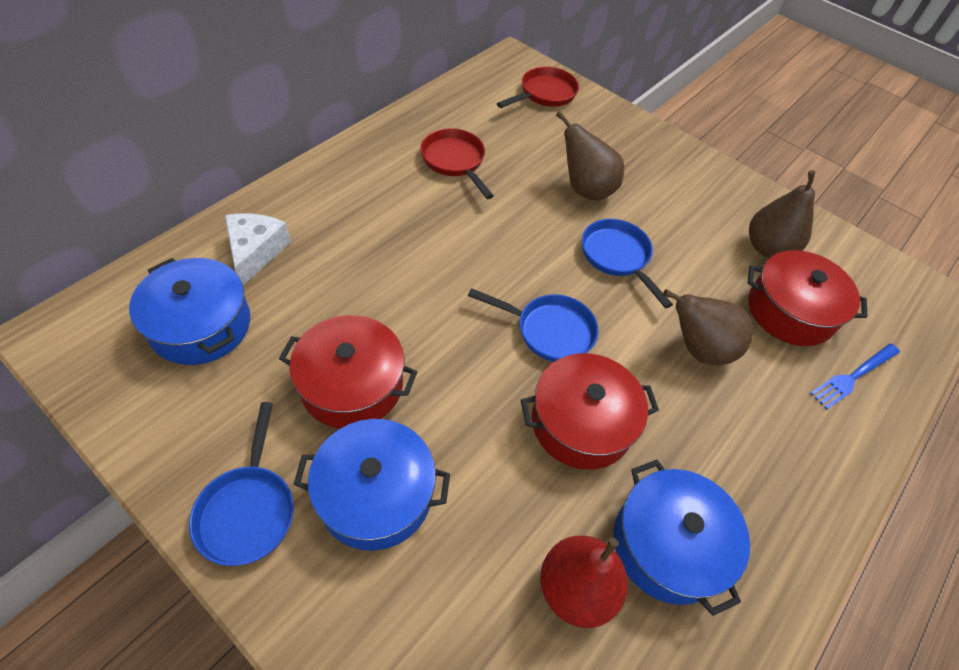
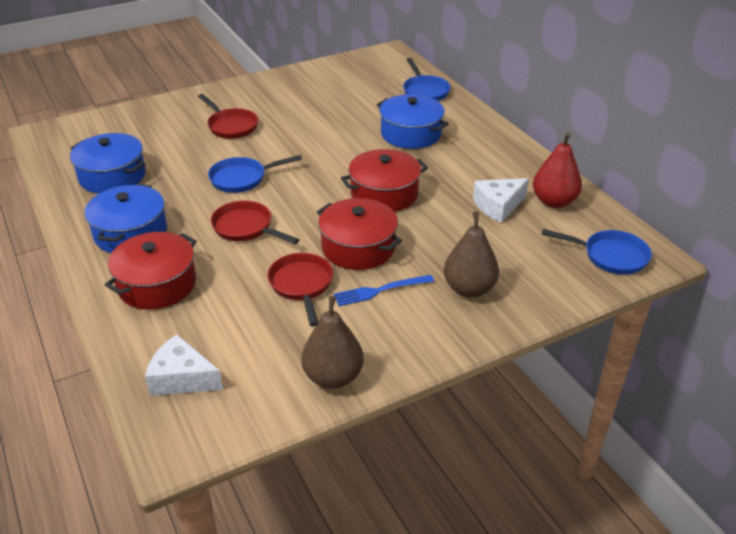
brown pear: 3 -> 2
red pan: 2 -> 3
white cheese: 1 -> 2

